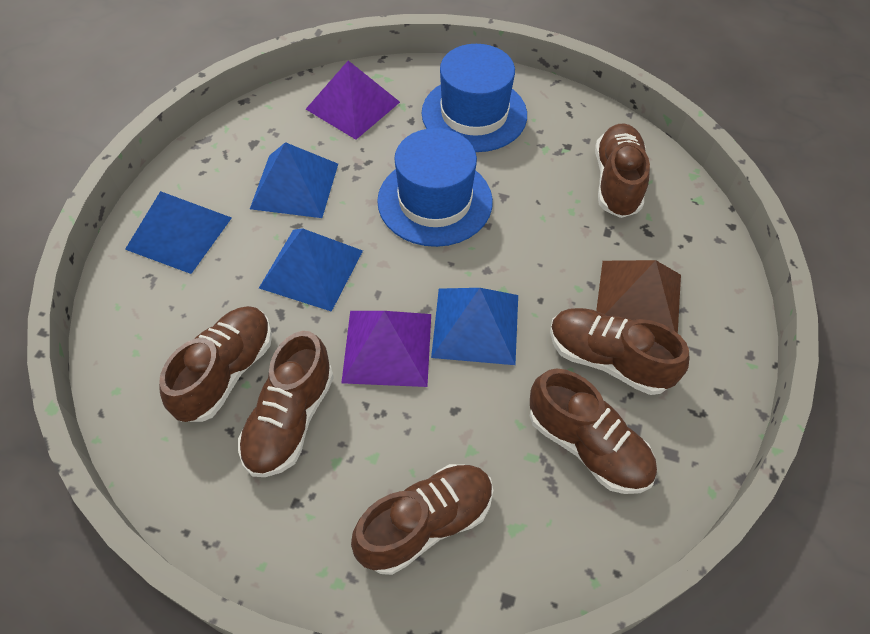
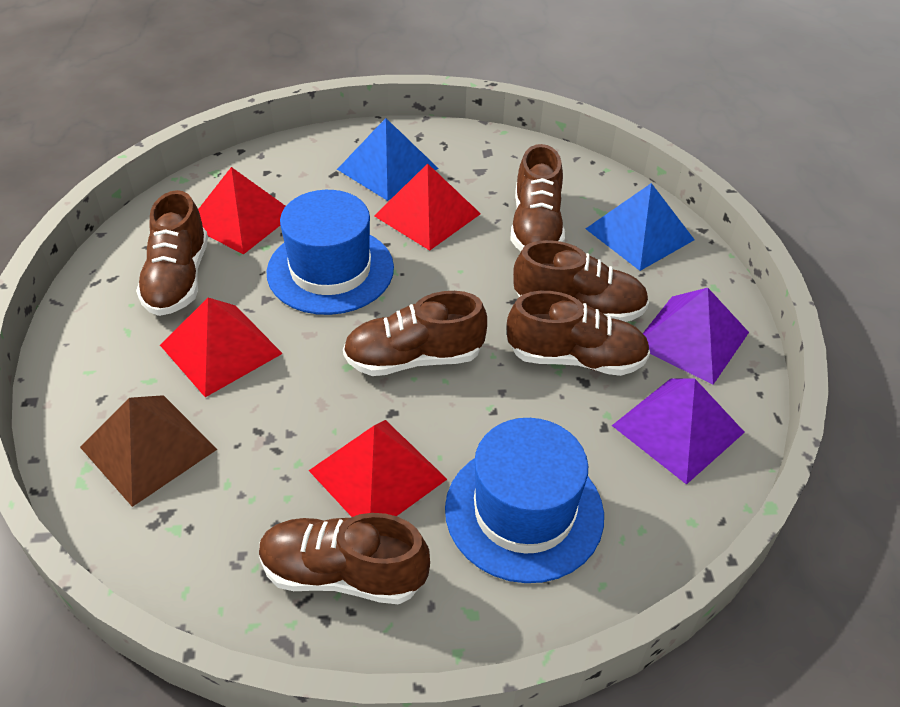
blue pyramid: 4 -> 2
red pyramid: 0 -> 4

